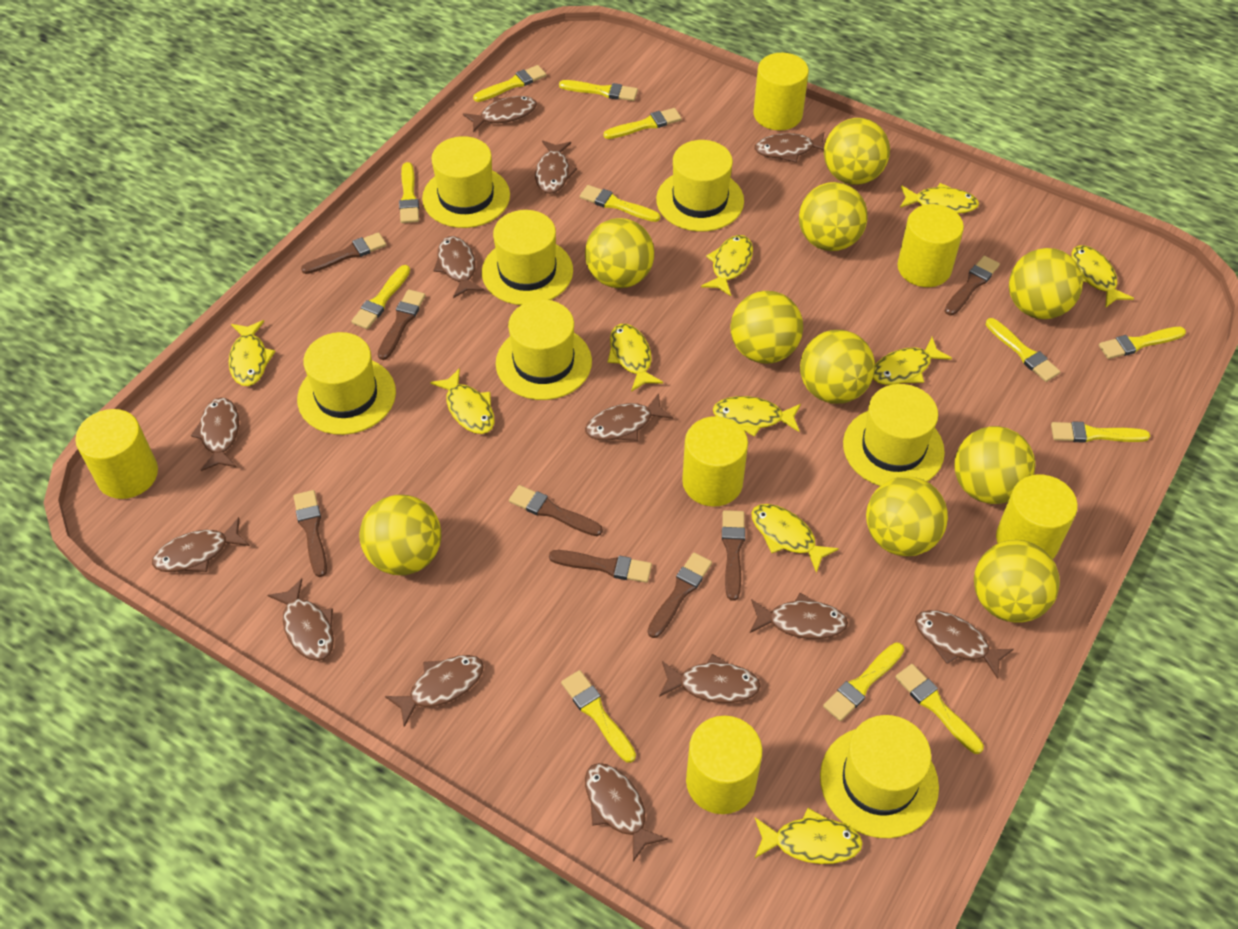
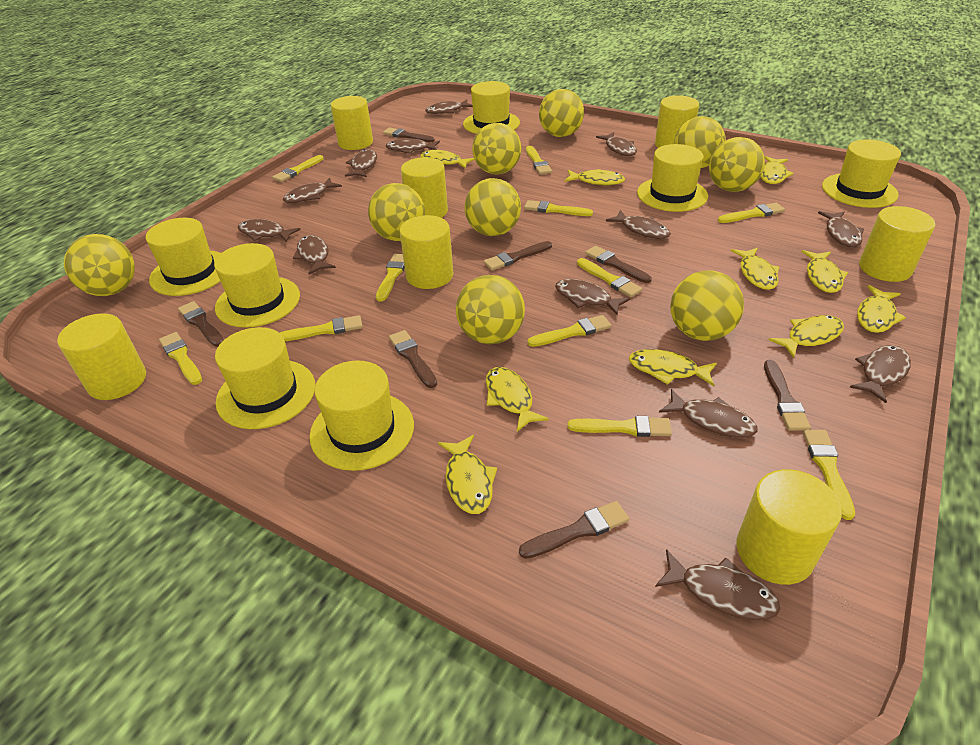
brown brush: 8 -> 7
yellow ball: 10 -> 9
yellow brush: 12 -> 11
yellow cylinder: 6 -> 7

